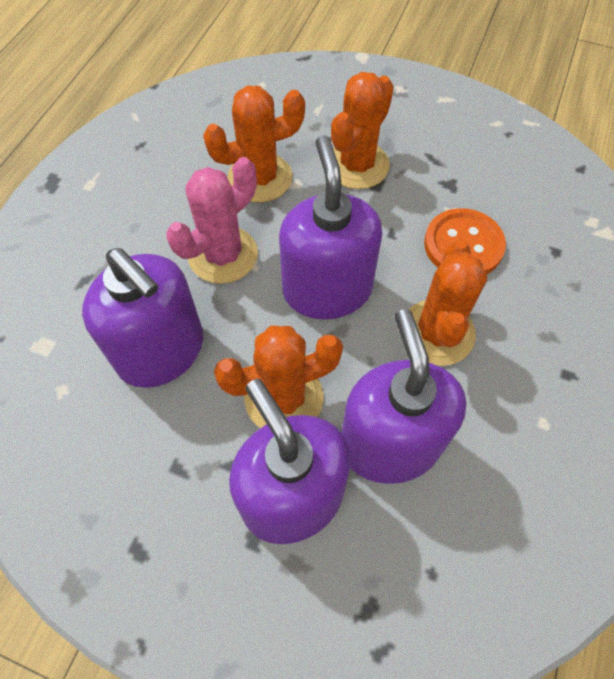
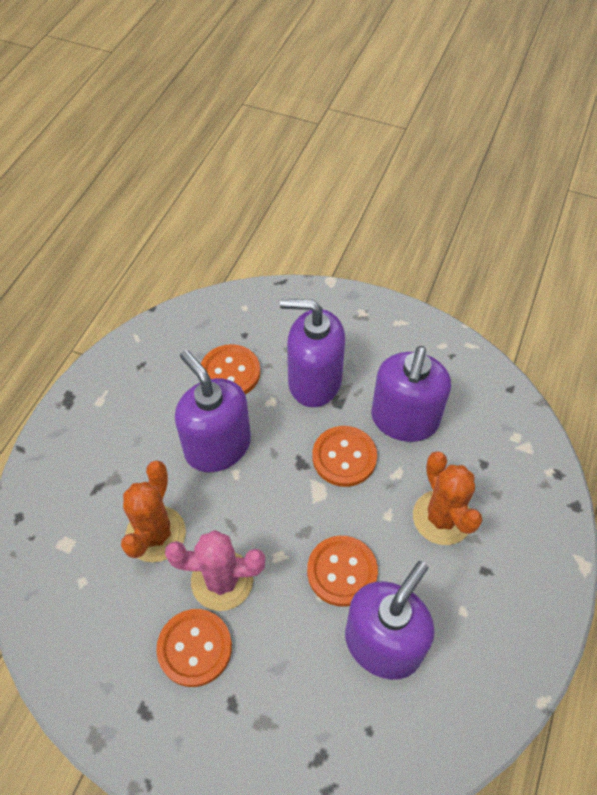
orange button: 1 -> 4
orange cactus: 4 -> 2

